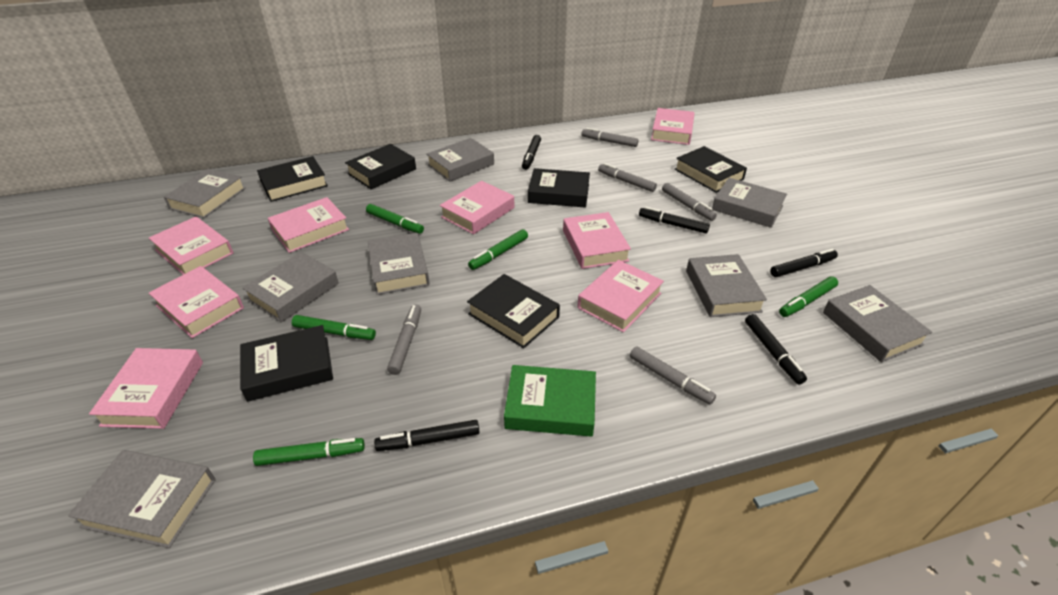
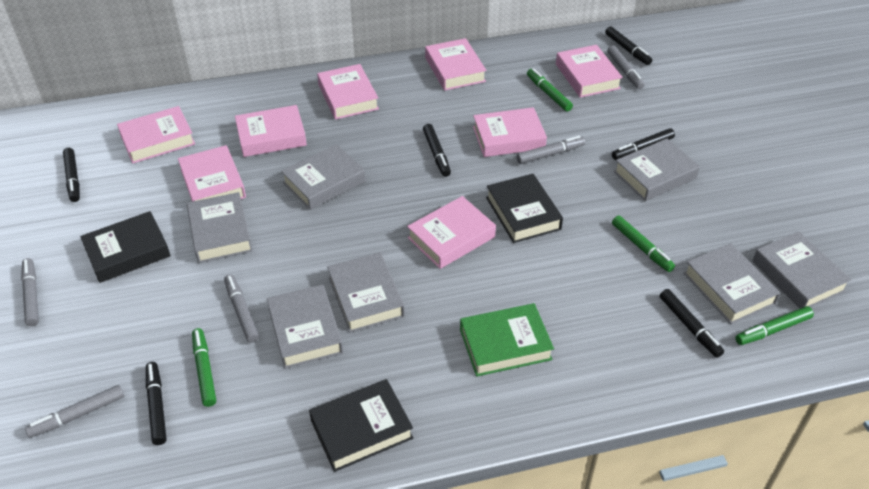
black book: 6 -> 3
black marker: 5 -> 6
green marker: 5 -> 4
grey book: 8 -> 7

